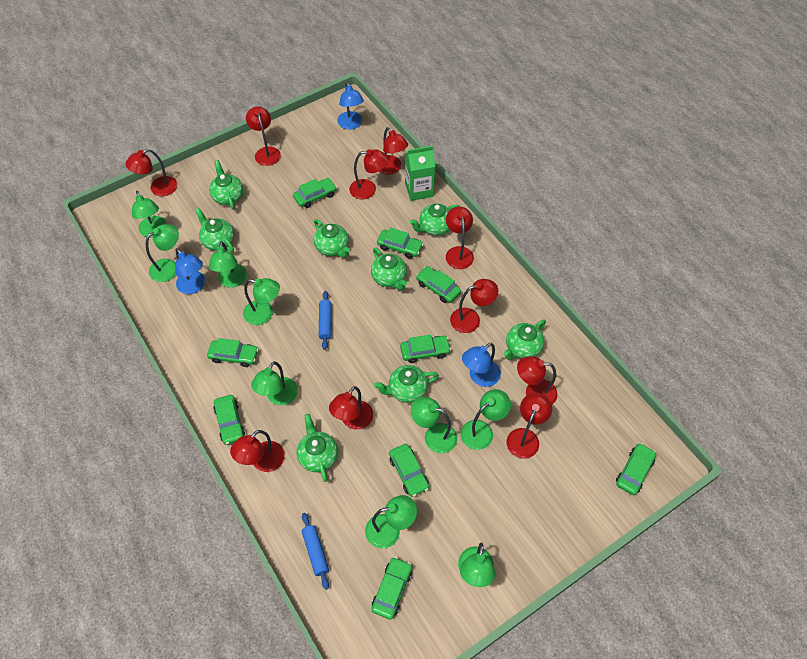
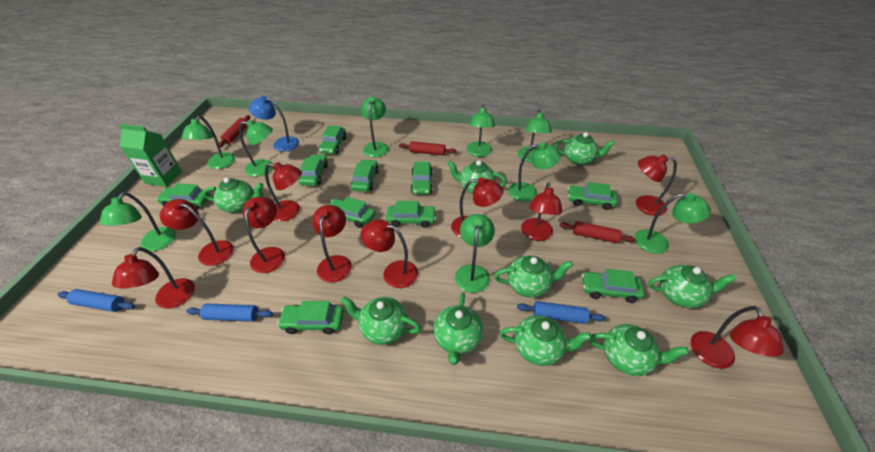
blue lamp: 3 -> 1
blue rolling pin: 2 -> 3
green car: 9 -> 10
green teapot: 8 -> 9
red rolling pin: 0 -> 3

